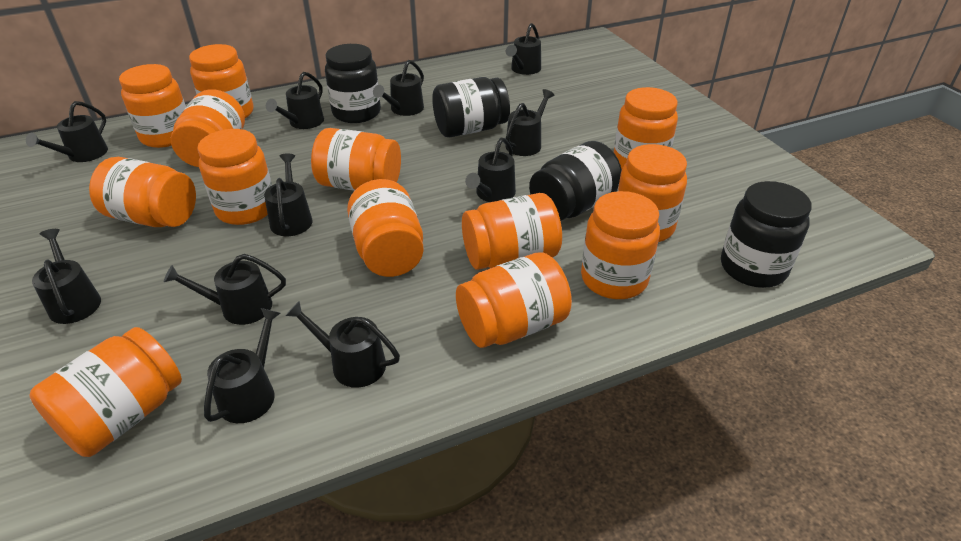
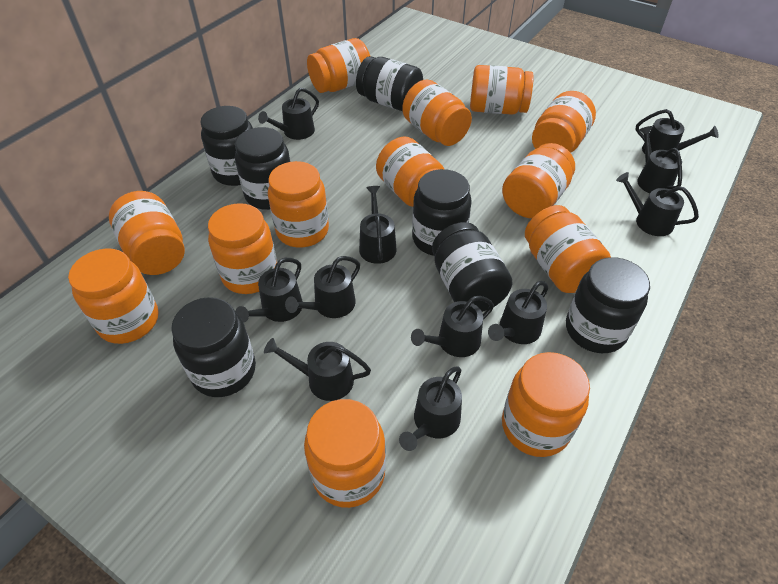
black jar: 4 -> 7

